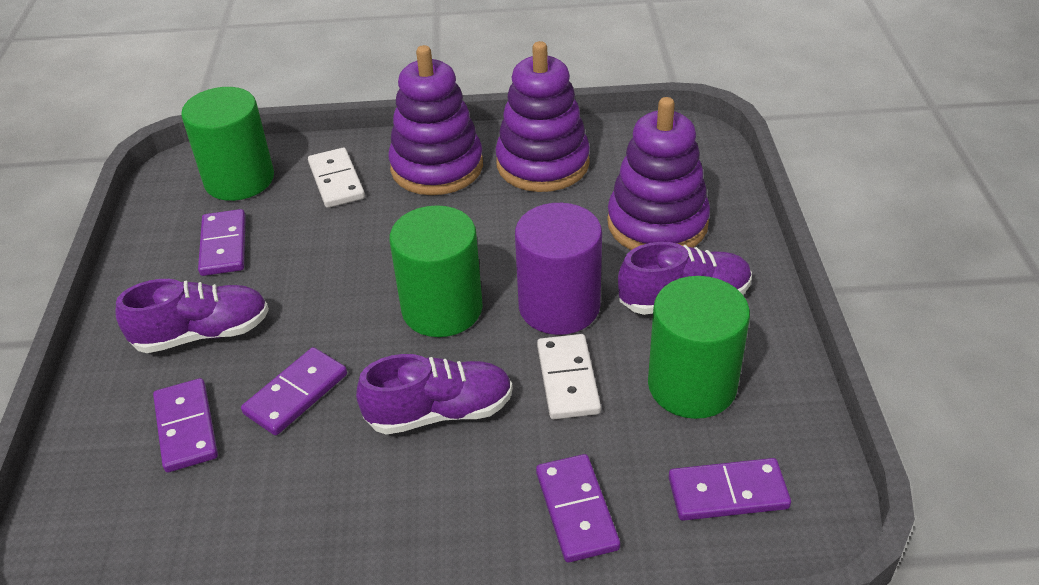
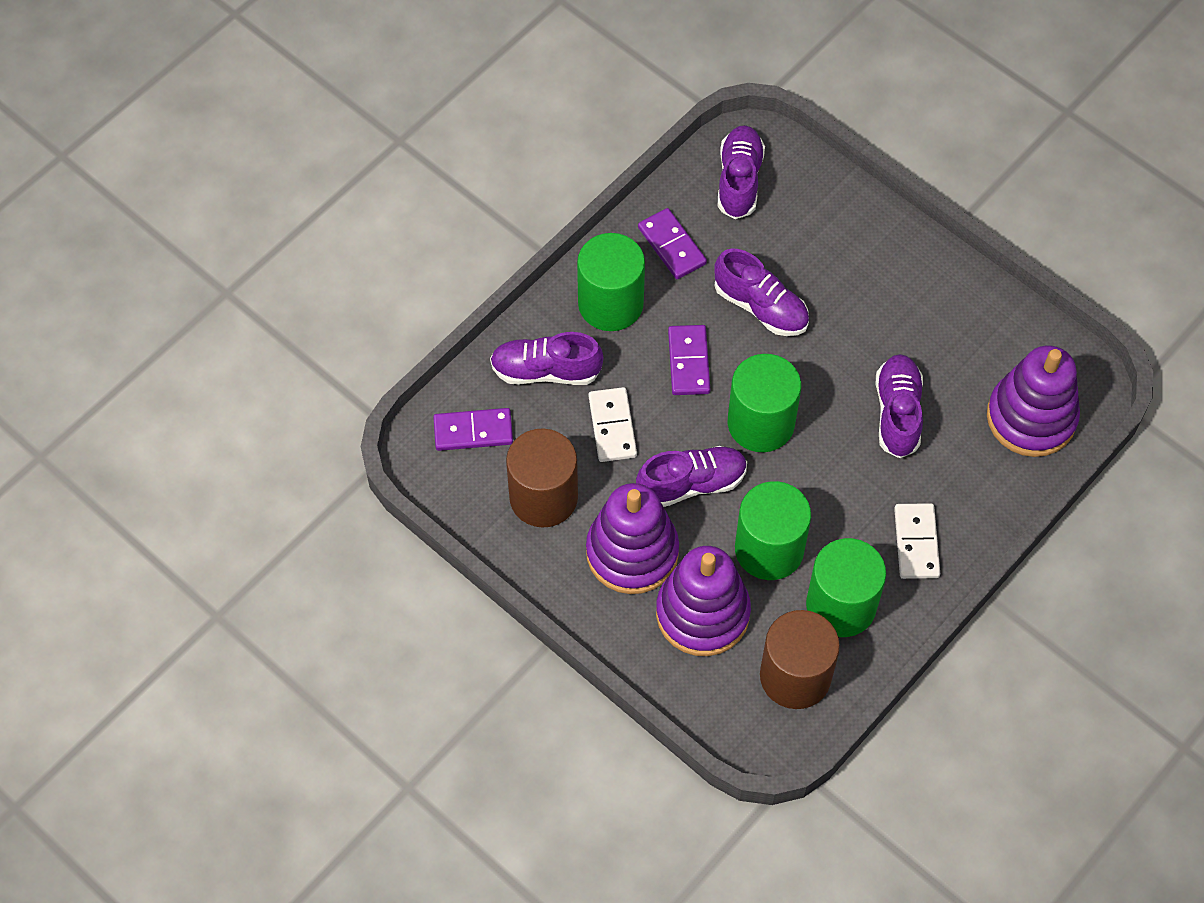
brown cylinder: 0 -> 2
green cylinder: 3 -> 4
purple cylinder: 1 -> 0
purple domino: 5 -> 3
purple shoe: 3 -> 5

